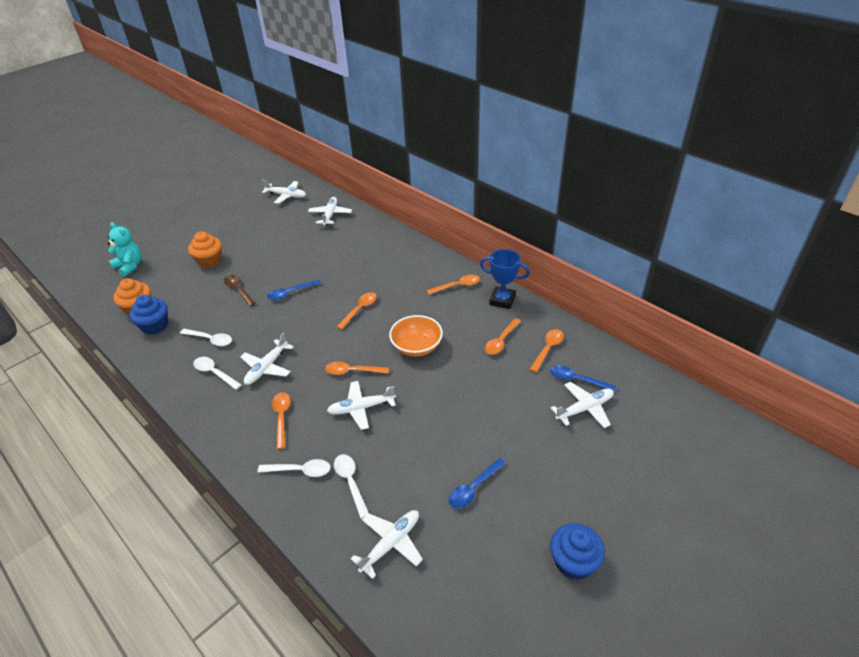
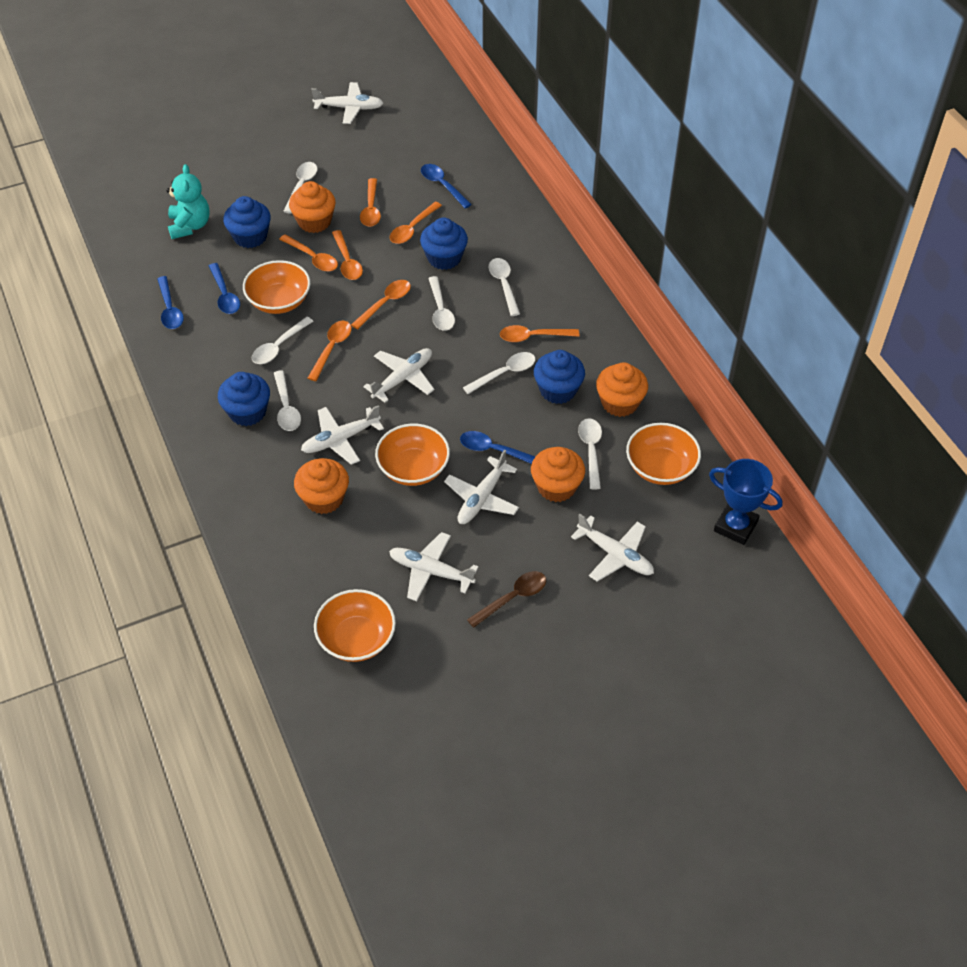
blue cupcake: 2 -> 4
blue spoon: 3 -> 4
orange bowl: 1 -> 4
orange cupcake: 2 -> 4
orange spoon: 6 -> 7
white spoon: 4 -> 7

